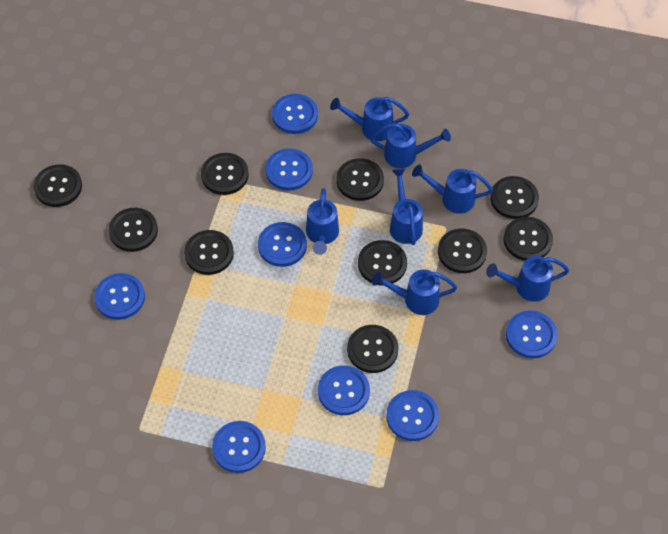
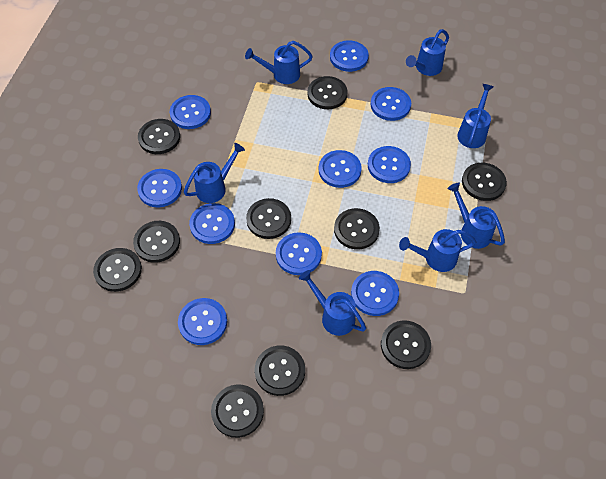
blue button: 8 -> 10

